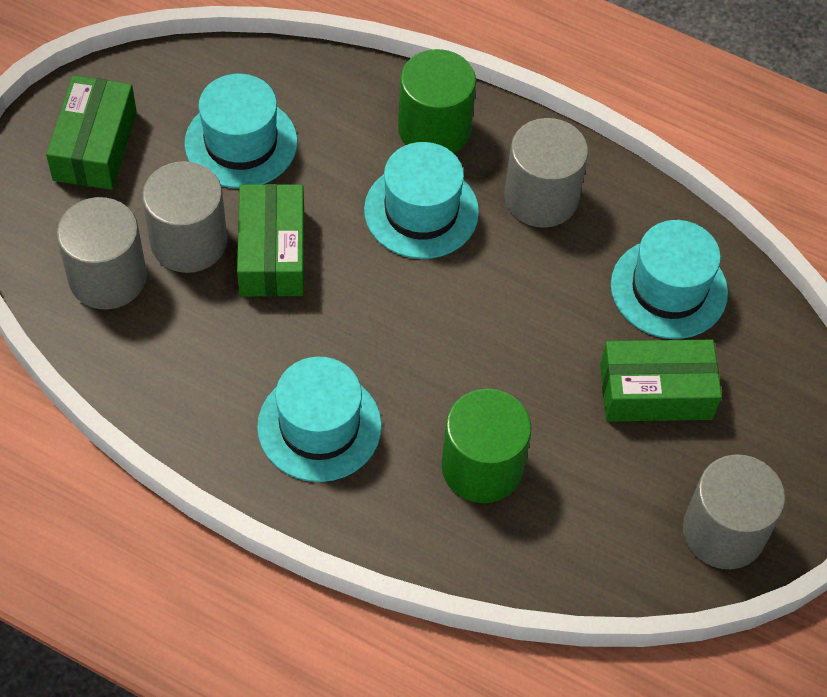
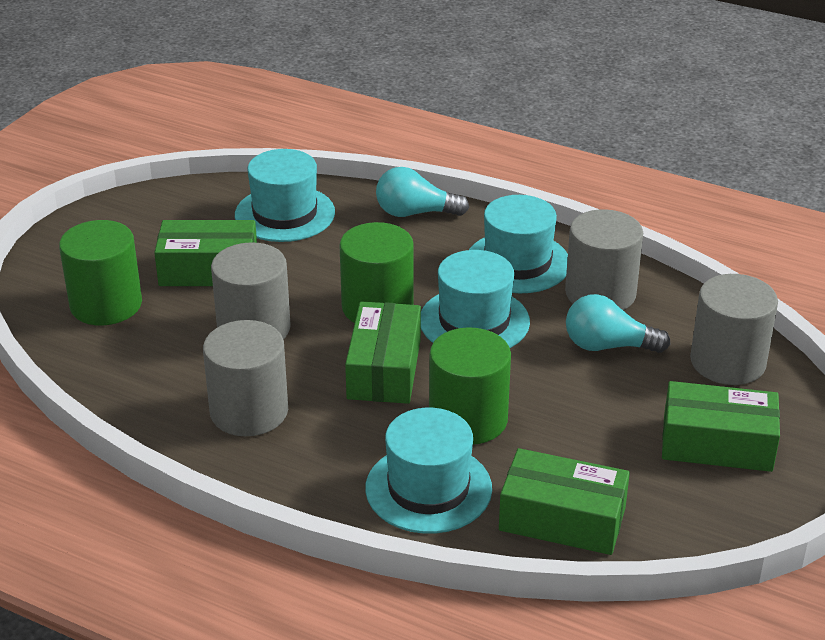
green box: 3 -> 4
green cylinder: 2 -> 3
turquoise light bulb: 0 -> 2

